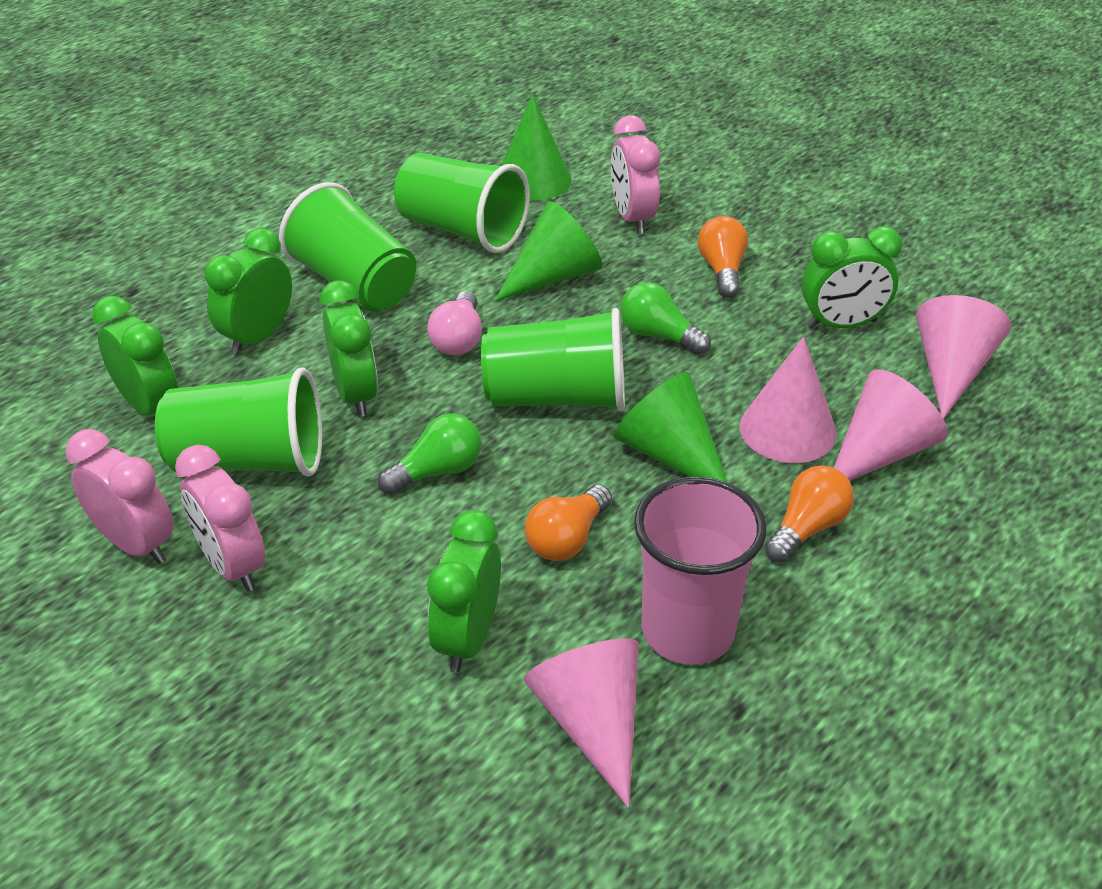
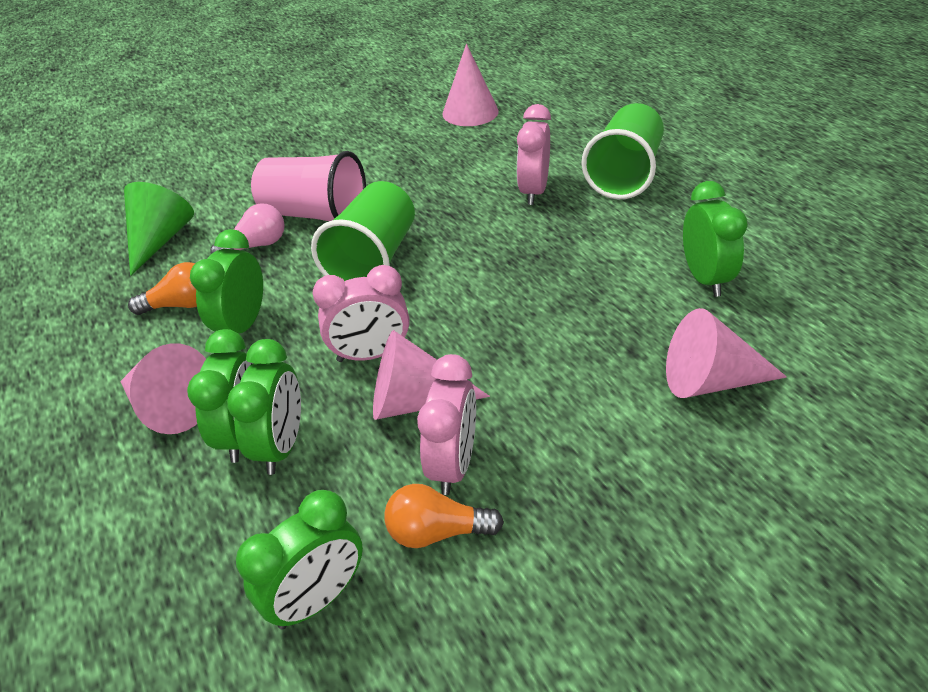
green cone: 3 -> 1
green cup: 4 -> 2
green light bulb: 2 -> 0
orange light bulb: 3 -> 2

